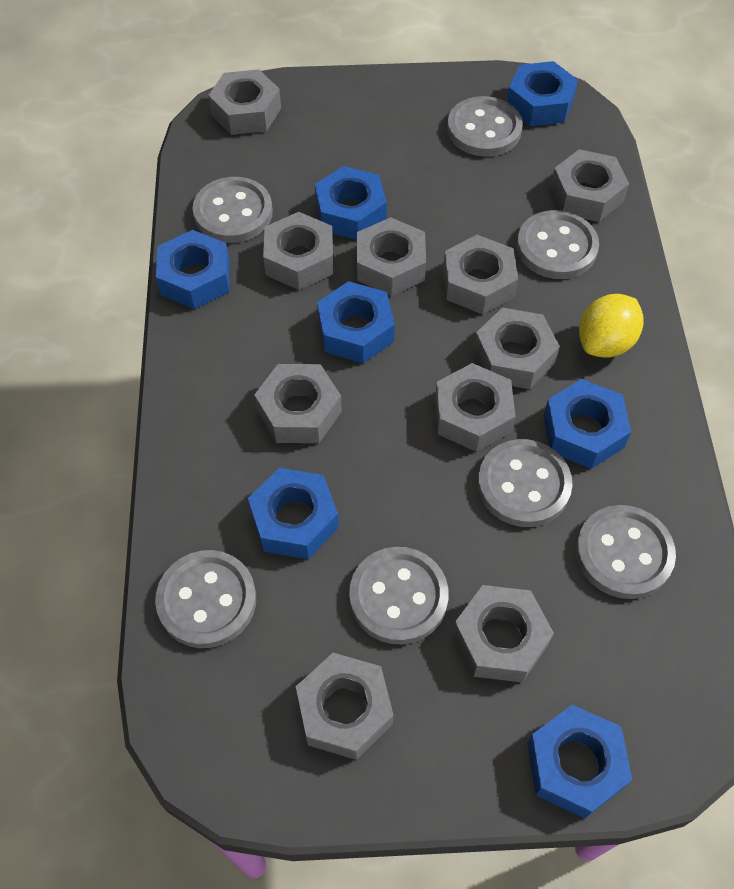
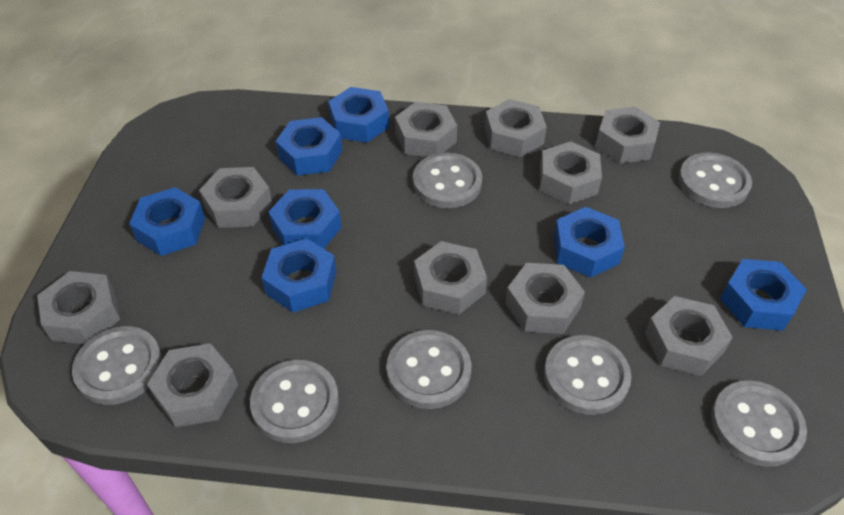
yellow lemon: 1 -> 0

